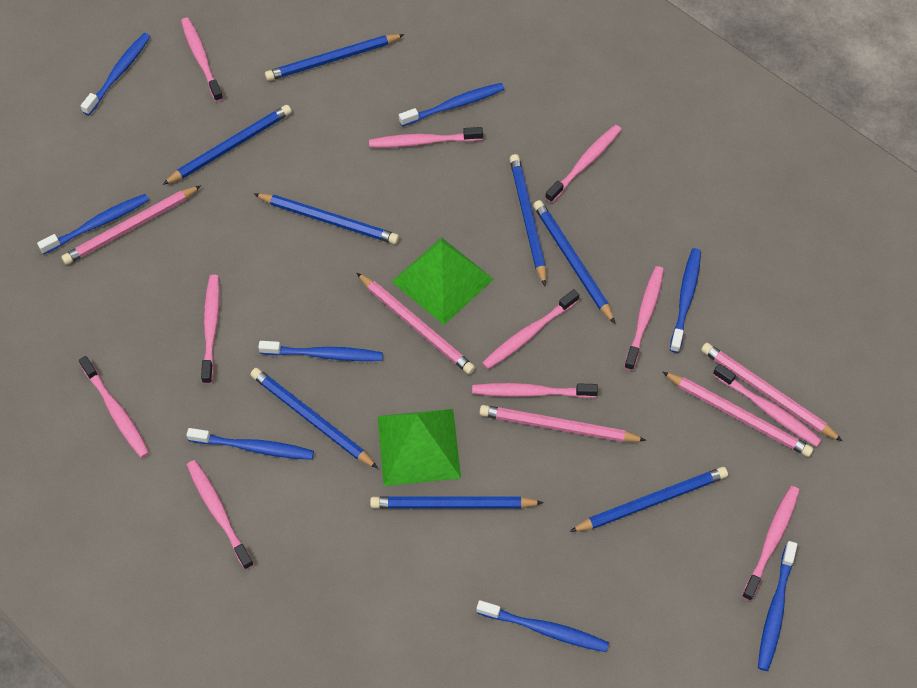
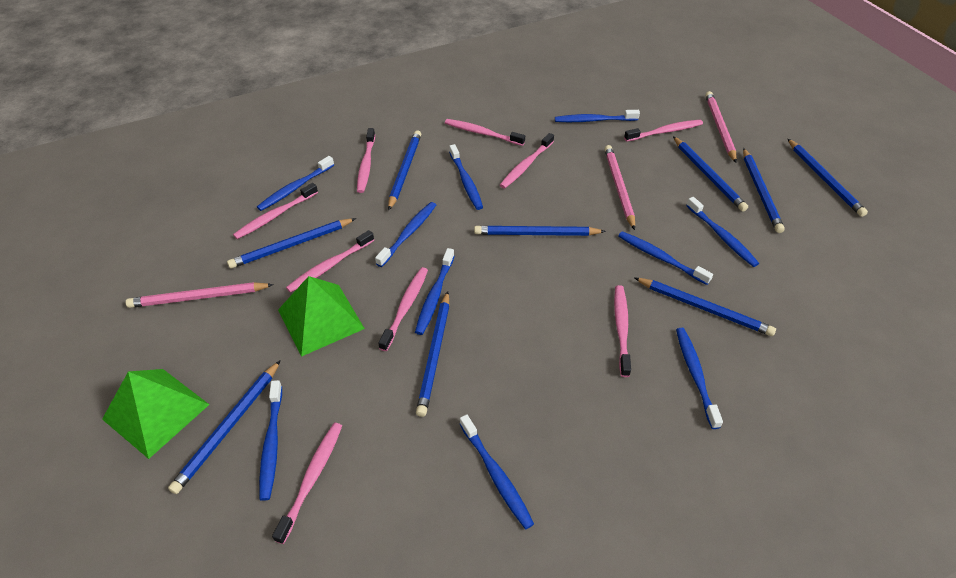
blue pencil: 8 -> 9
blue toothbrush: 8 -> 10
pink pencil: 5 -> 3
pink toothbrush: 11 -> 9

